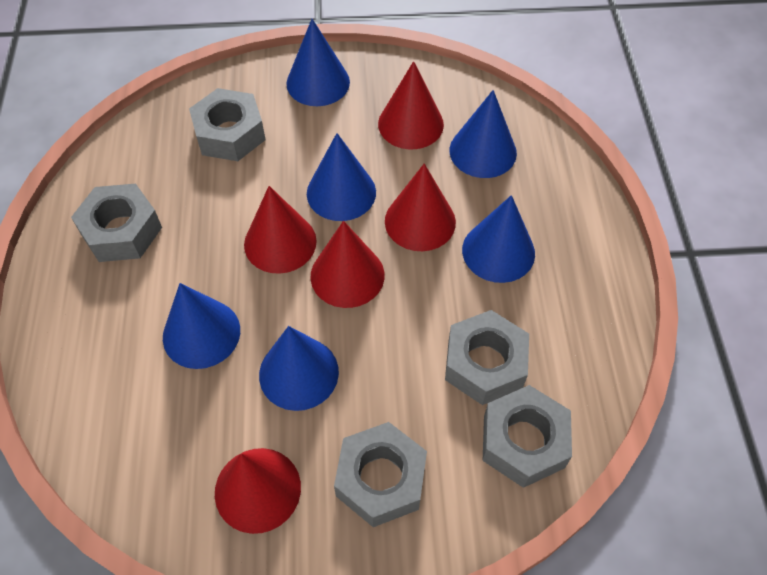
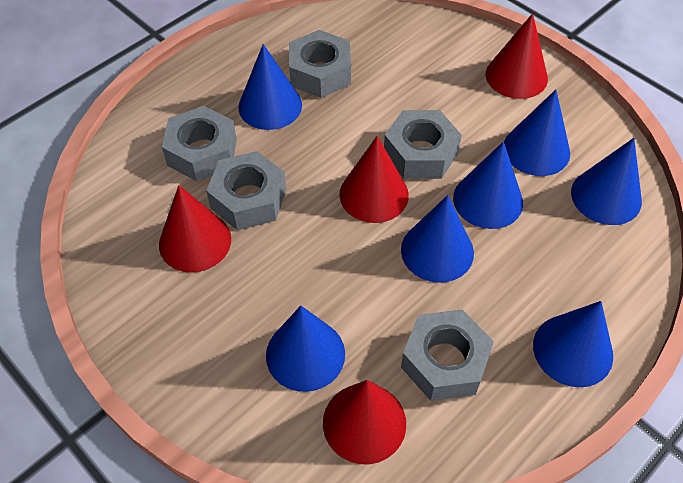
blue cone: 6 -> 7
red cone: 5 -> 4

